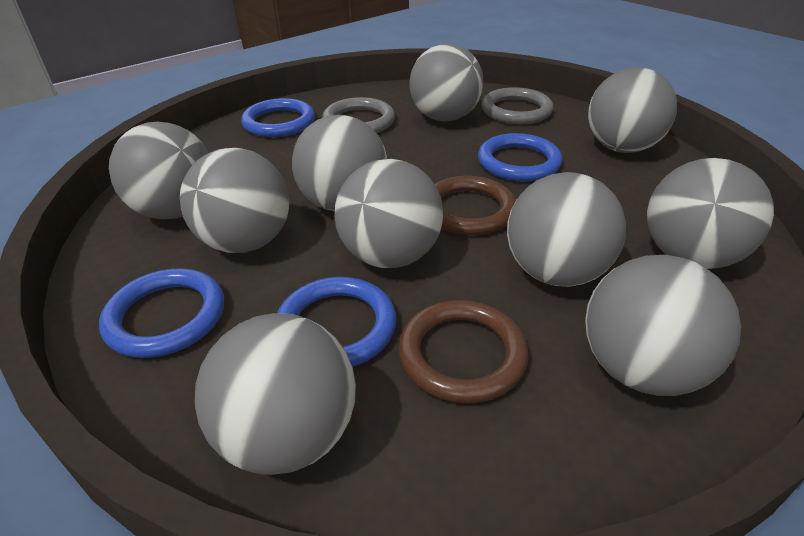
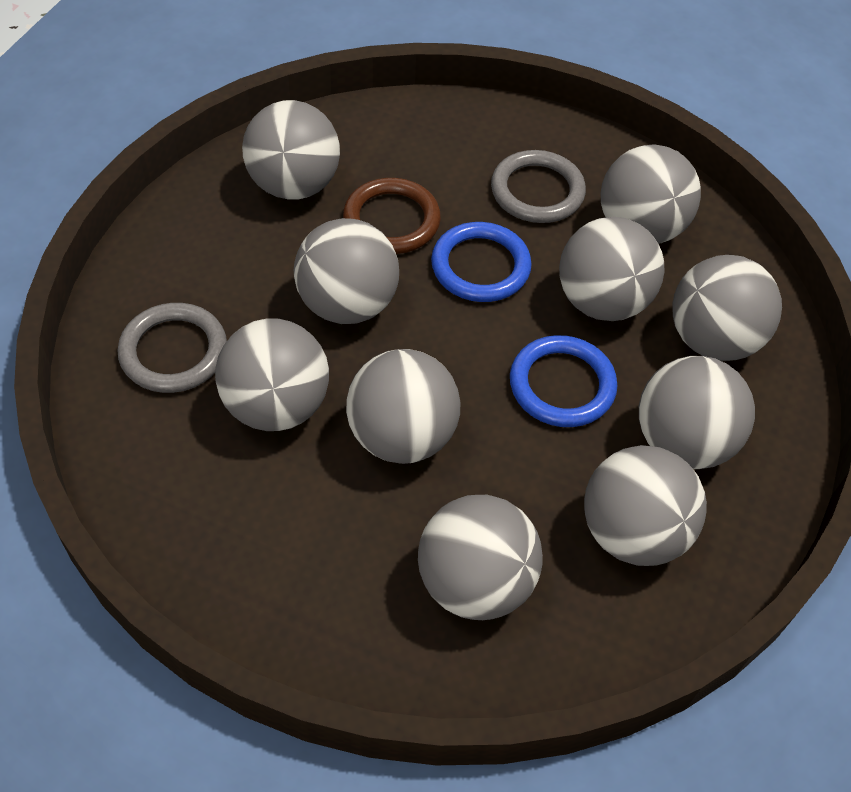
blue ring: 4 -> 2
brown ring: 2 -> 1

